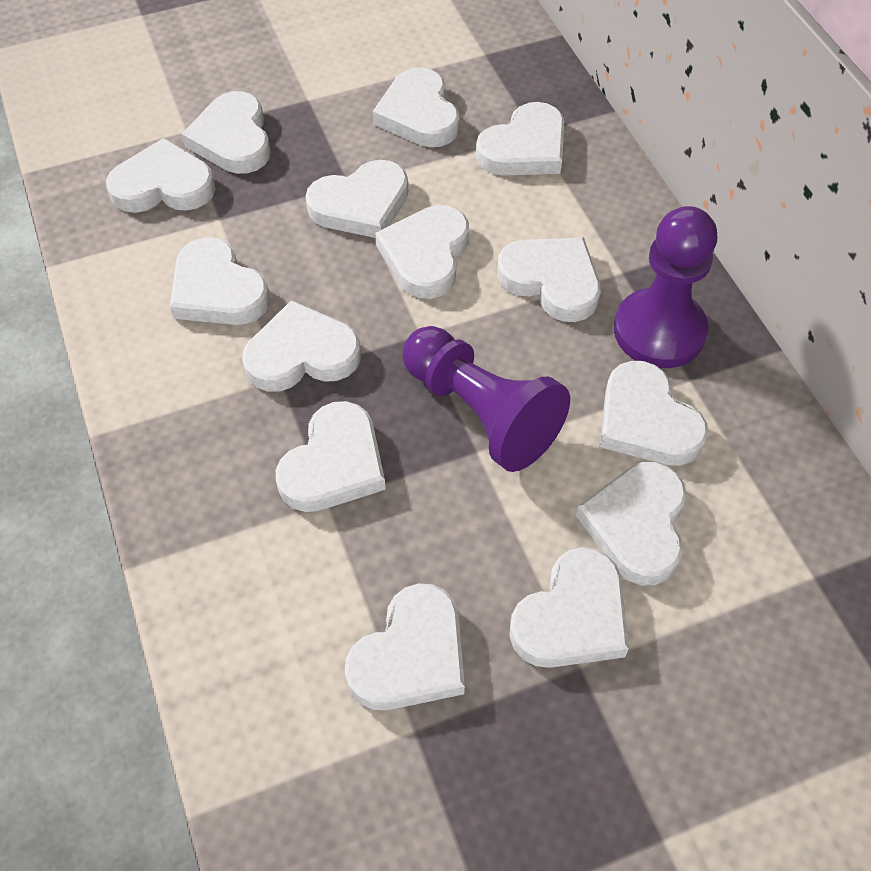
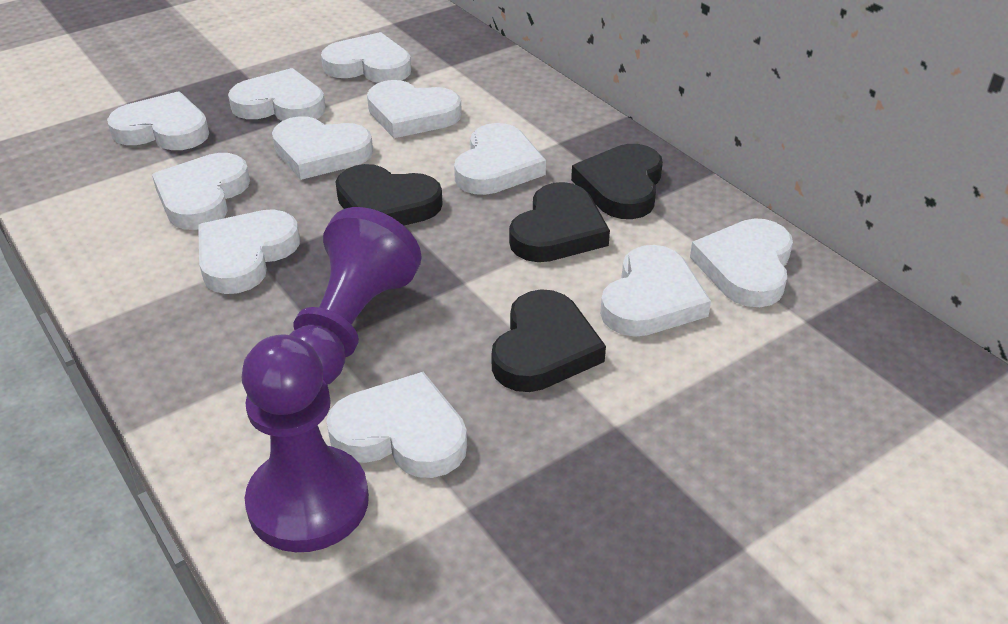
black heart: 0 -> 4
white heart: 14 -> 11

